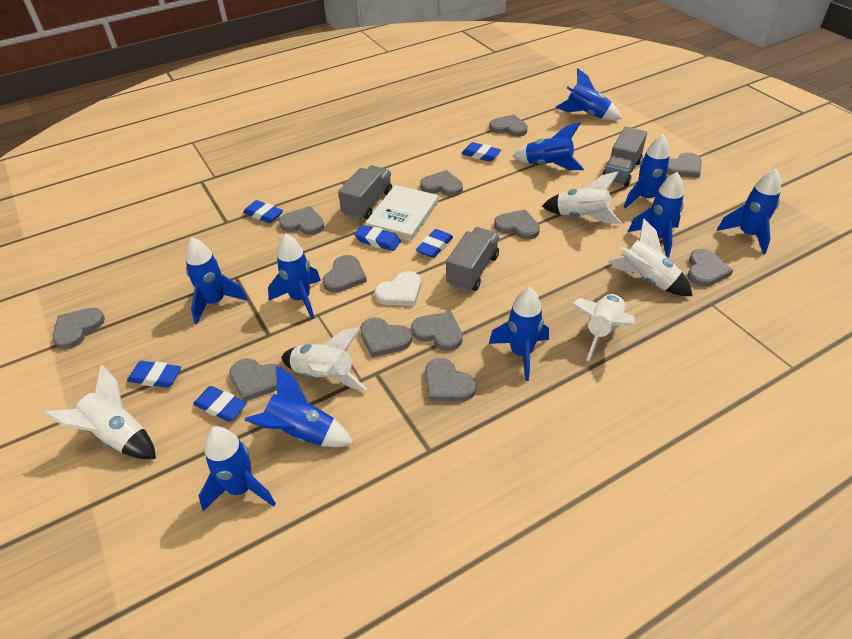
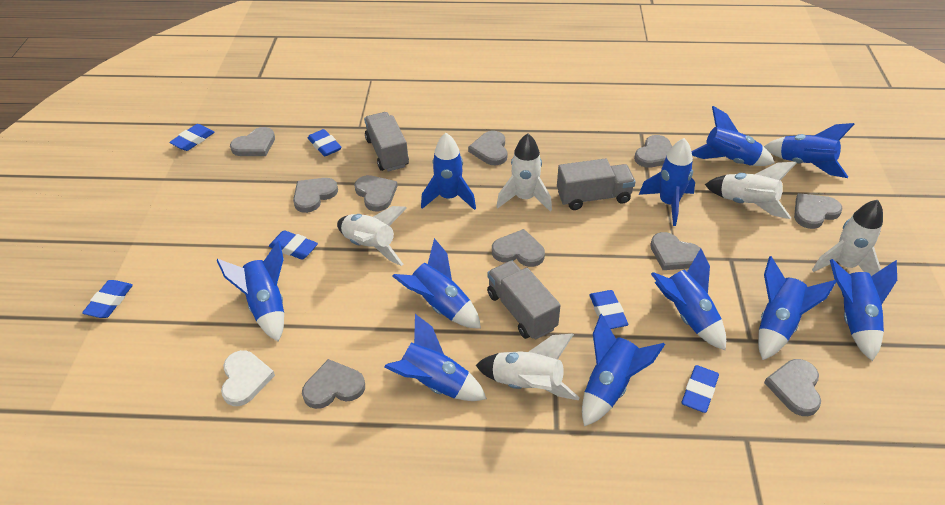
blue rocket: 10 -> 11
grey heart: 12 -> 10
white book: 1 -> 0

